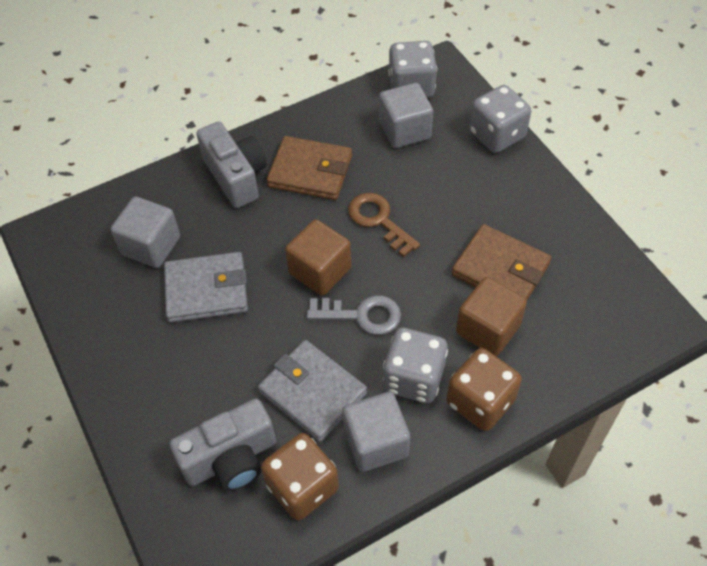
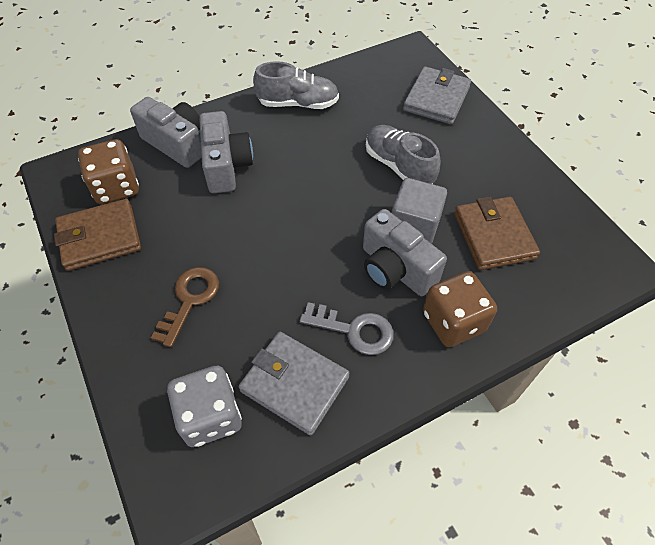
brown cube: 2 -> 0
grey camera: 2 -> 3
grey cube: 3 -> 1
grey dice: 3 -> 1
grey shoe: 0 -> 2

